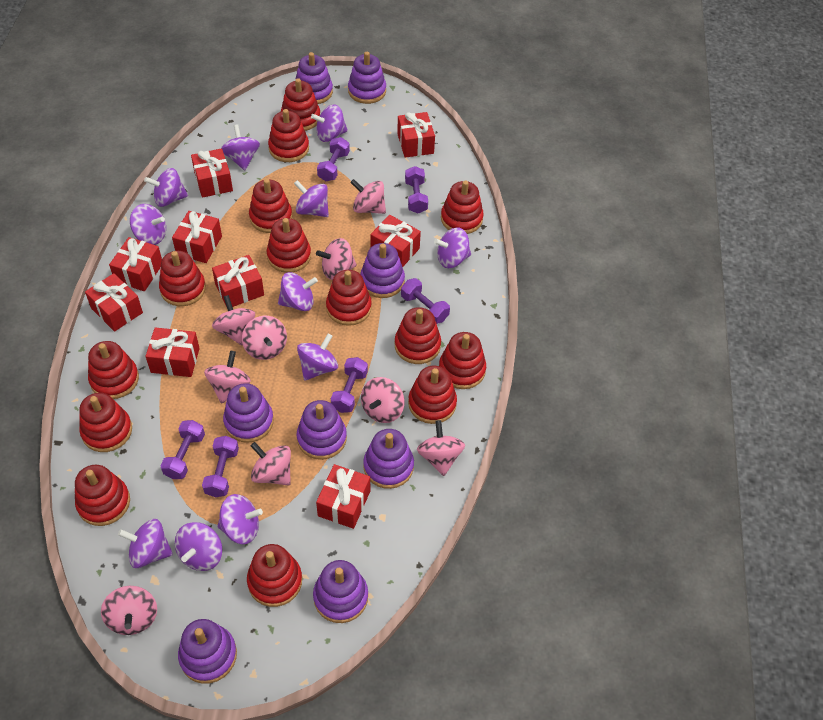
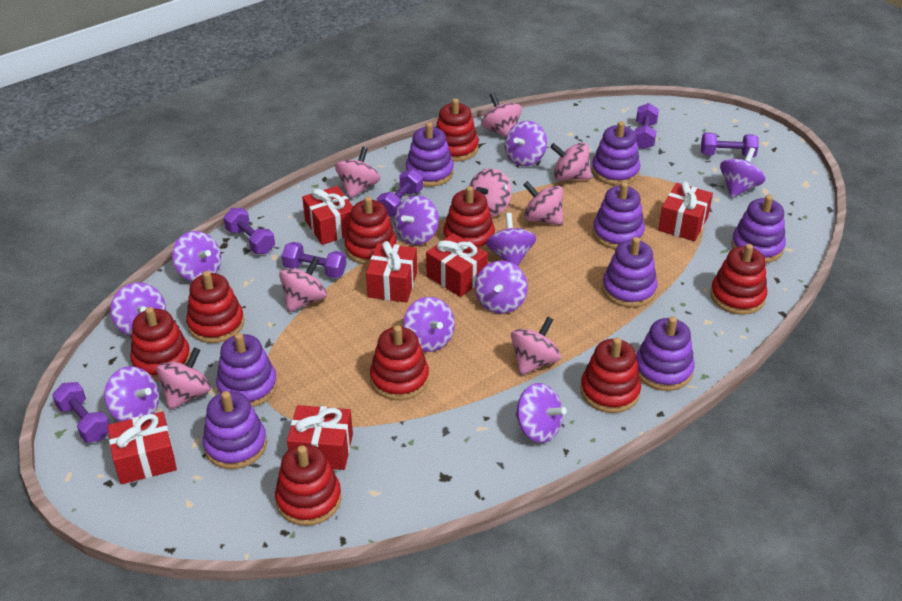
pink spinning top: 9 -> 8
purple spinning top: 11 -> 10
red gift: 9 -> 6
red stacking toy: 14 -> 9

